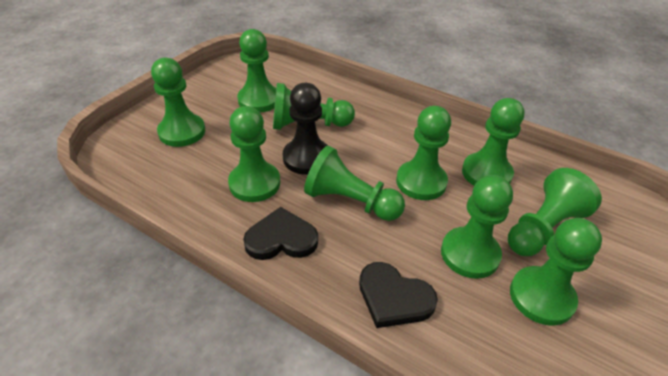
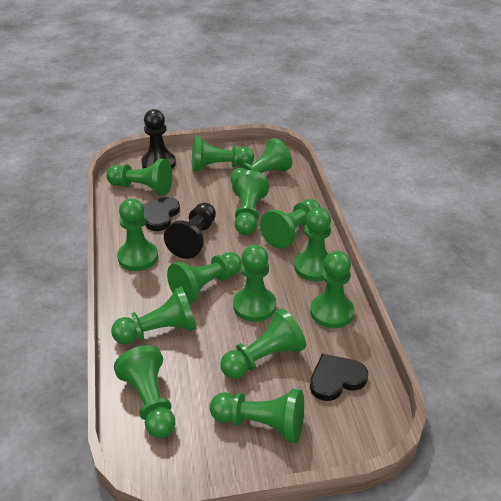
black pawn: 1 -> 2
green pawn: 10 -> 14

